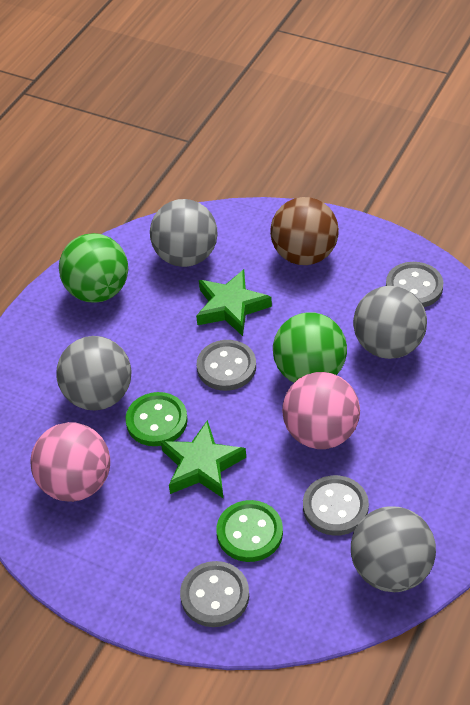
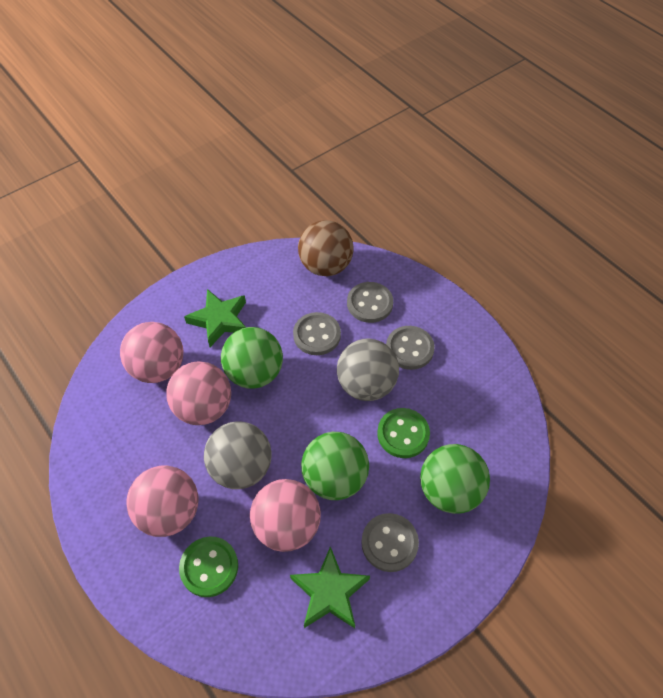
green ball: 2 -> 3
grey ball: 4 -> 2
pink ball: 2 -> 4

